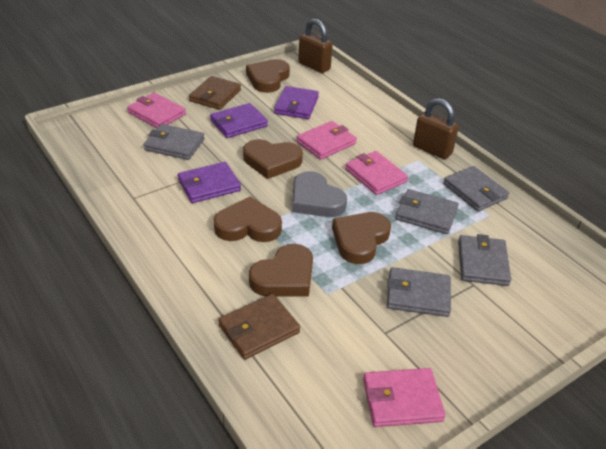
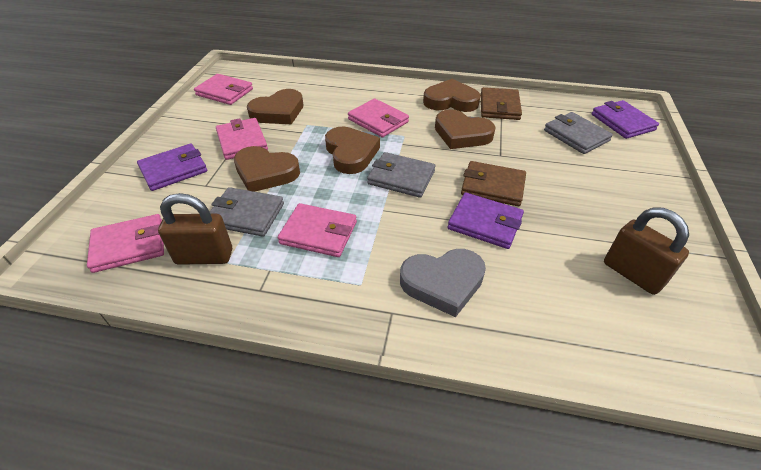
grey wallet: 5 -> 3
pink wallet: 4 -> 5

